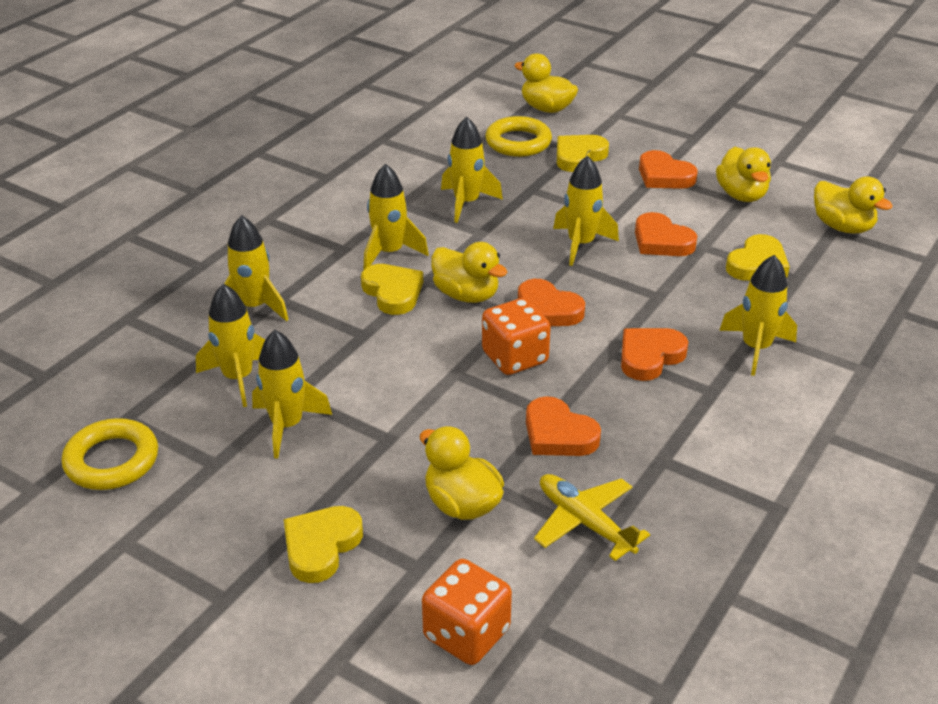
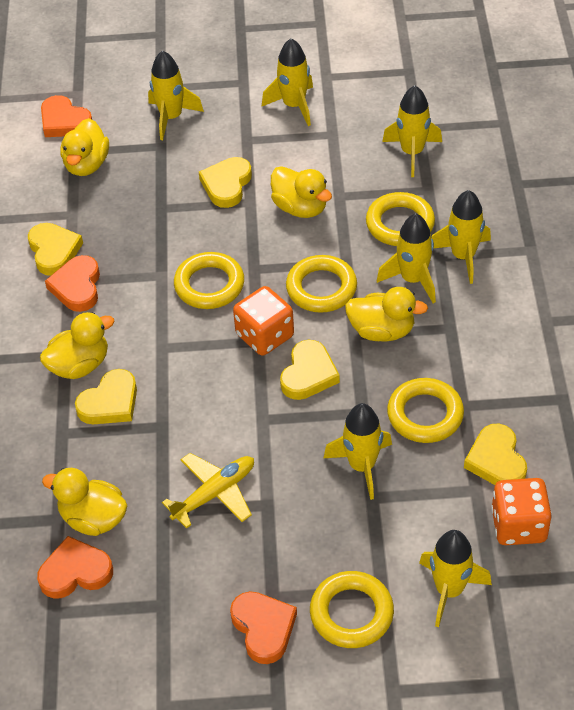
orange heart: 5 -> 4
yellow heart: 4 -> 5
yellow ring: 2 -> 5

